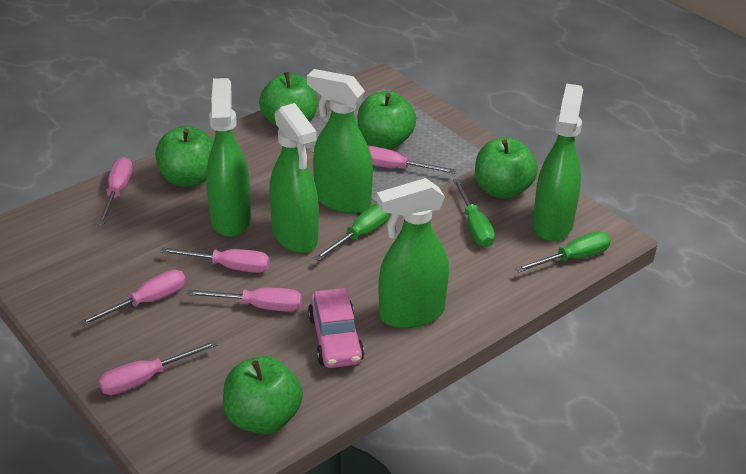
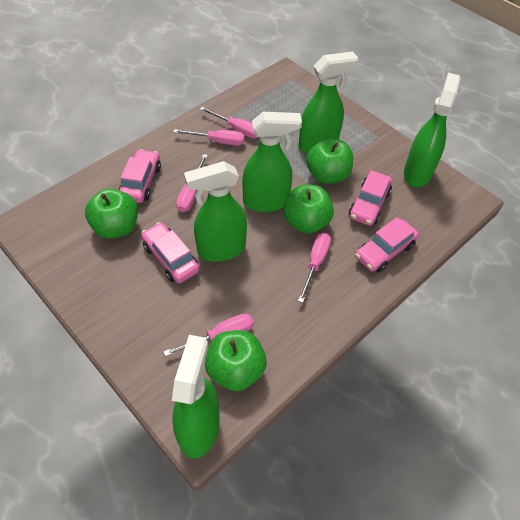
green apple: 5 -> 4
green screwdriver: 3 -> 0
pink car: 1 -> 4
pink screwdriver: 6 -> 5

